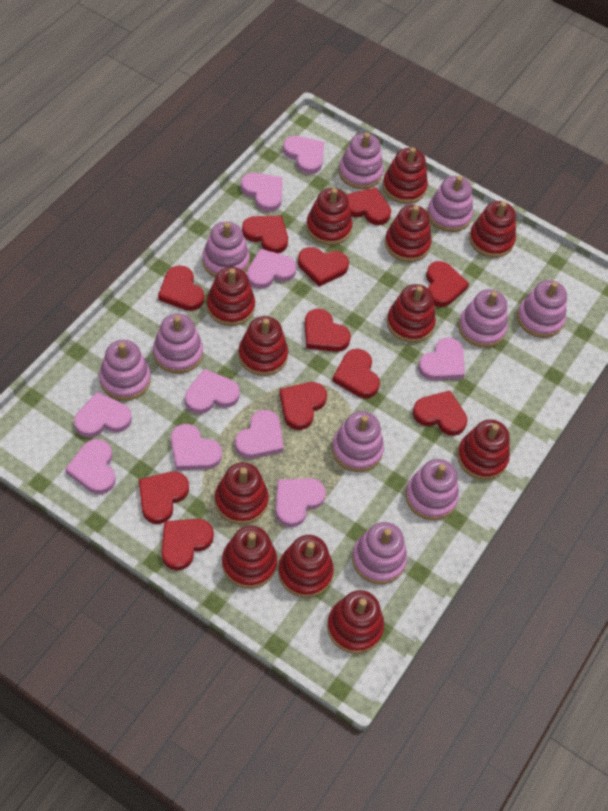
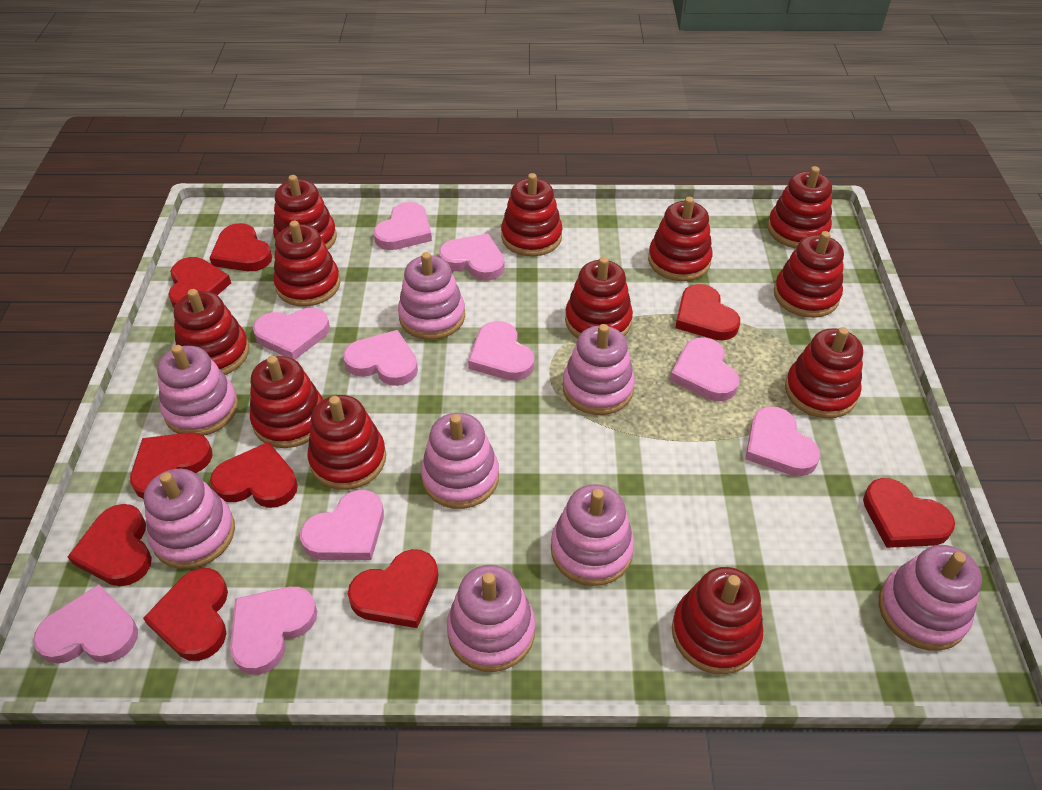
pink stacking toy: 10 -> 8
red heart: 11 -> 9

